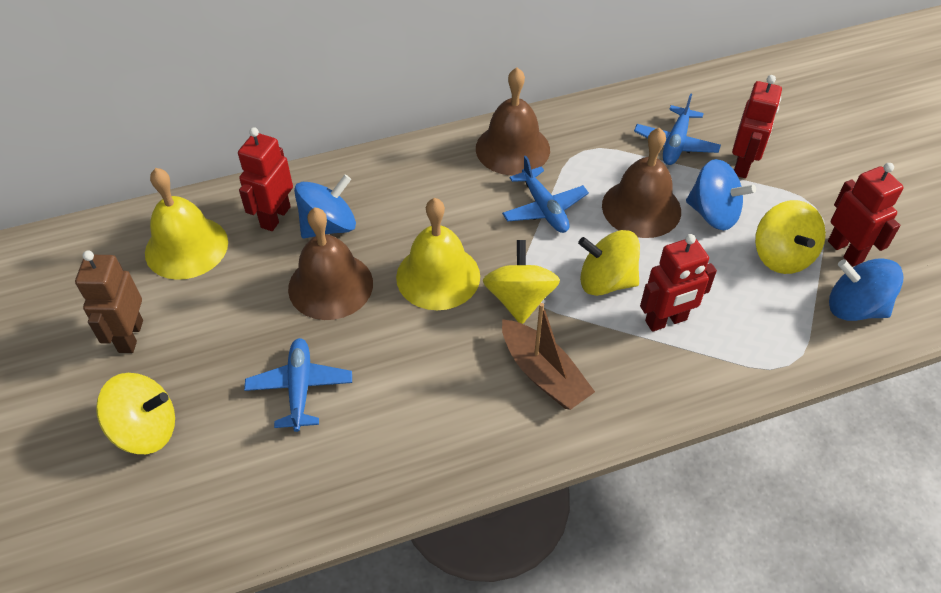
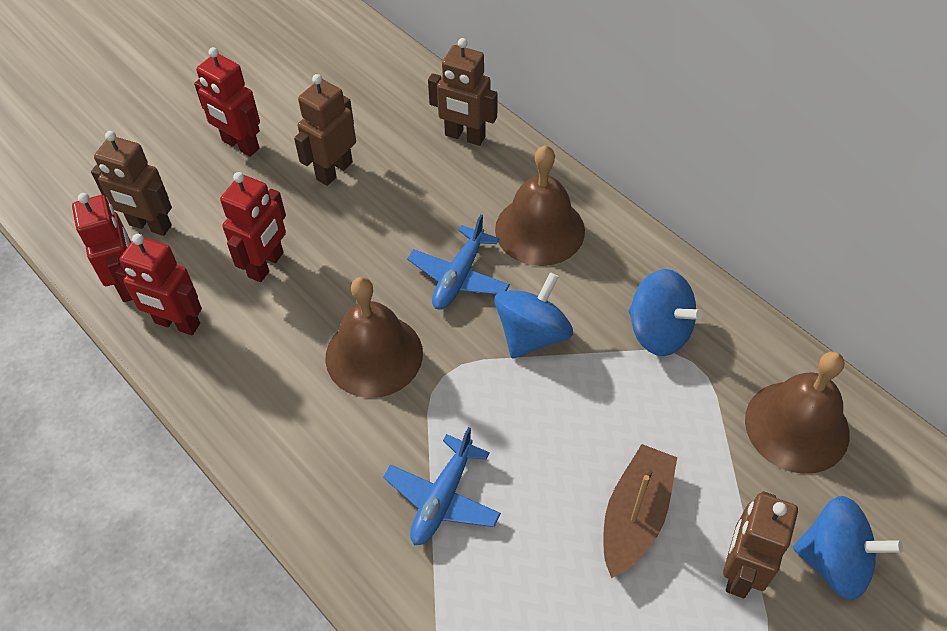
blue plane: 3 -> 2
brown robot: 1 -> 4
yellow bell: 2 -> 0
yellow spinning top: 4 -> 0

